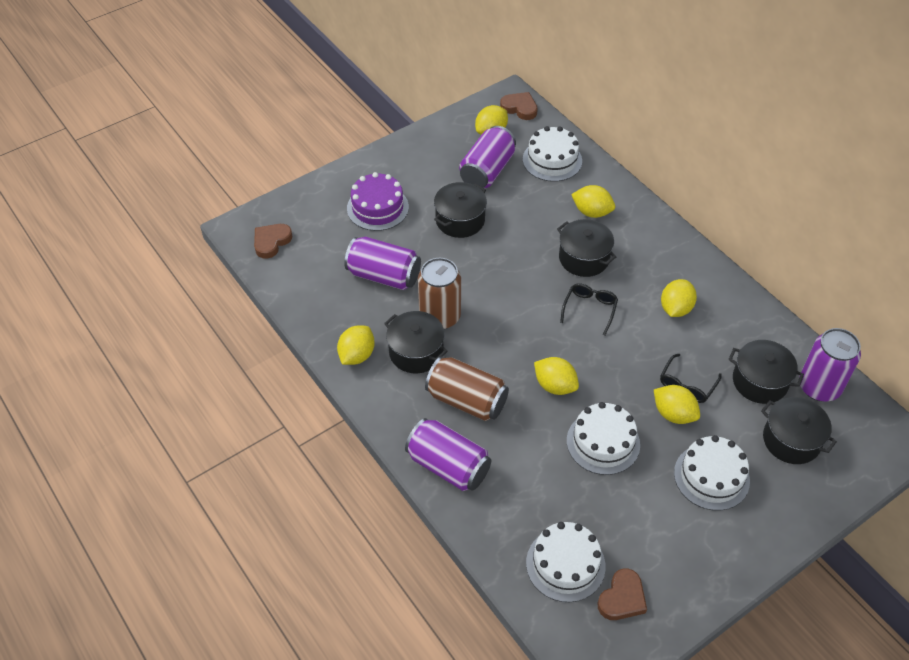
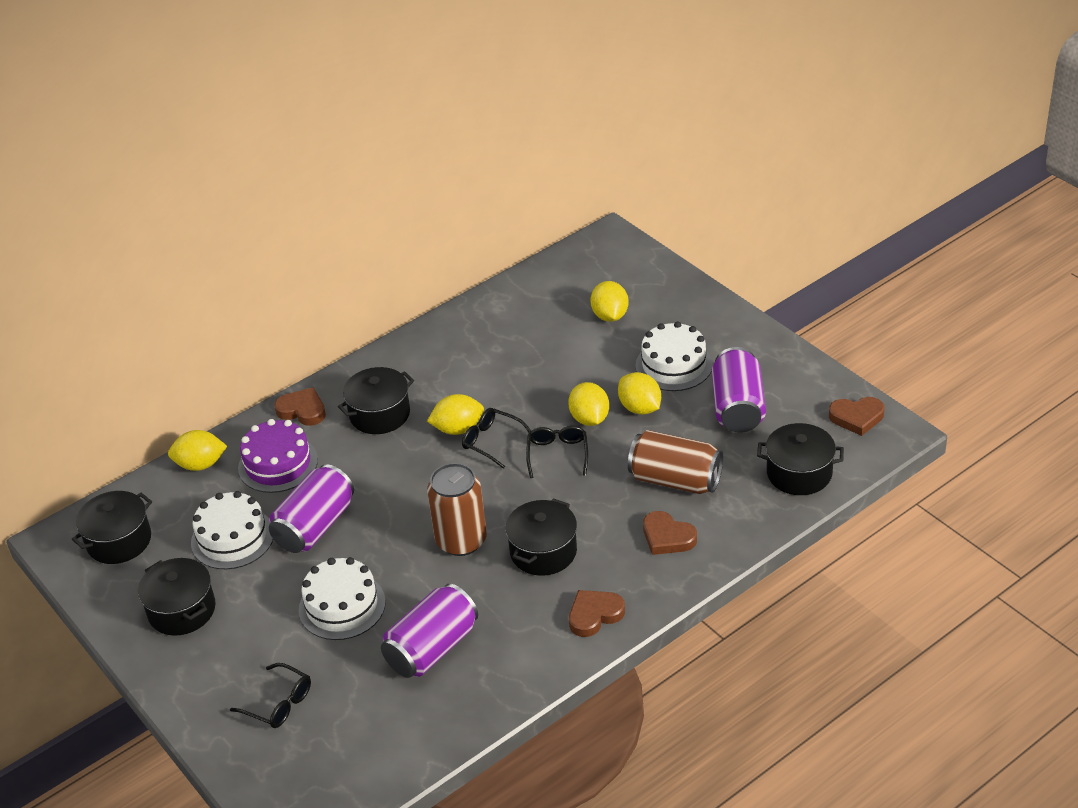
black glasses: 2 -> 3
brown heart: 3 -> 4
purple can: 4 -> 3
white cake: 4 -> 3
yellow lemon: 6 -> 5

